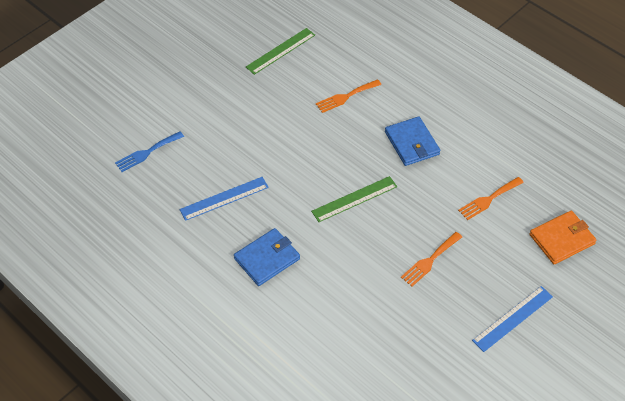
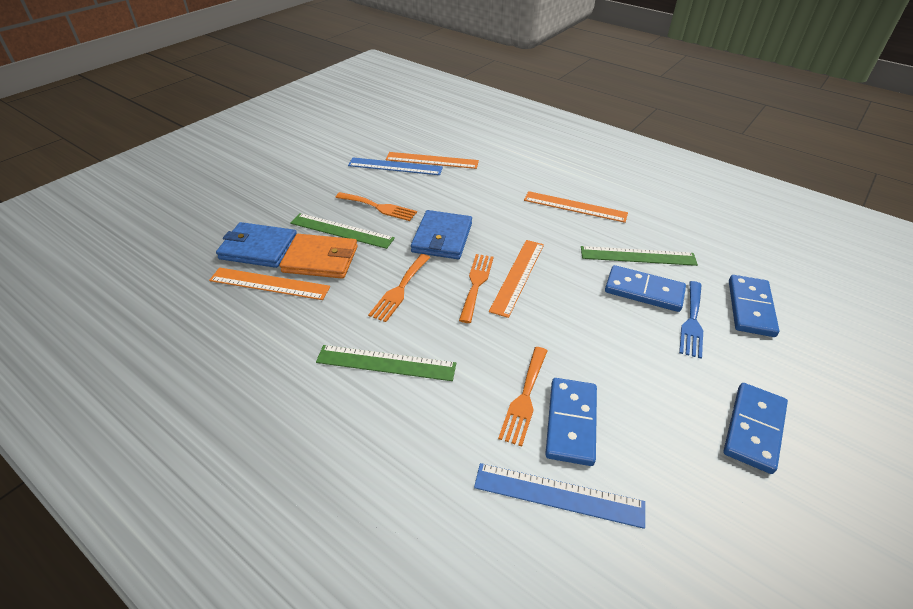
blue domino: 0 -> 4
green ruler: 2 -> 3
orange fork: 3 -> 4
orange ruler: 0 -> 4

